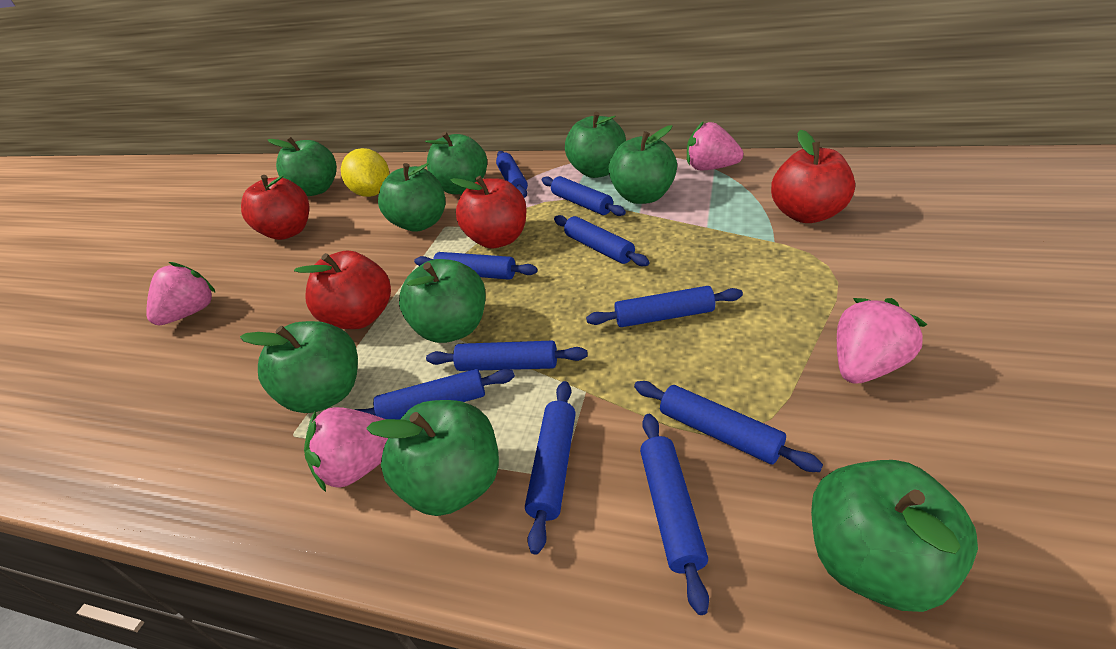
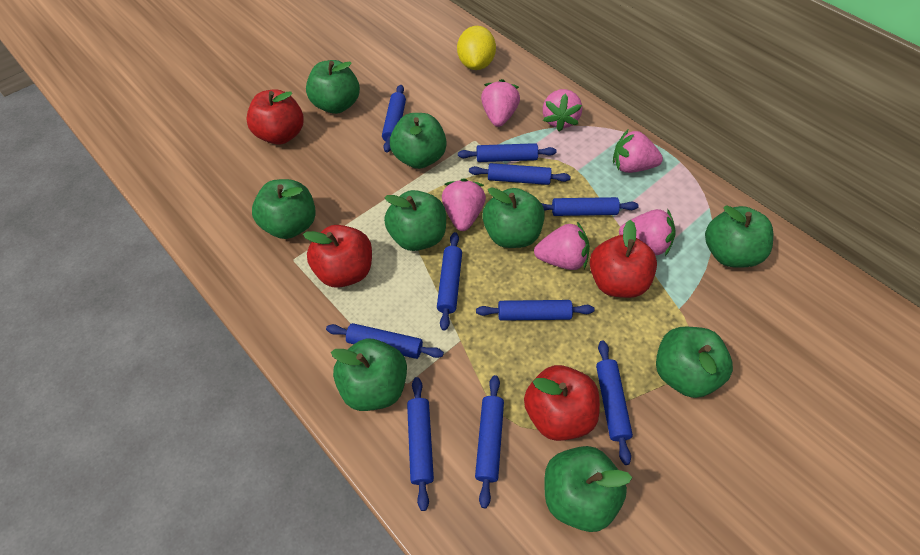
pink strawberry: 4 -> 6

